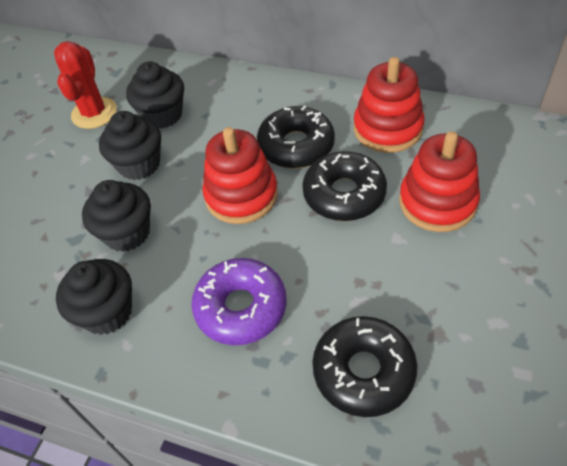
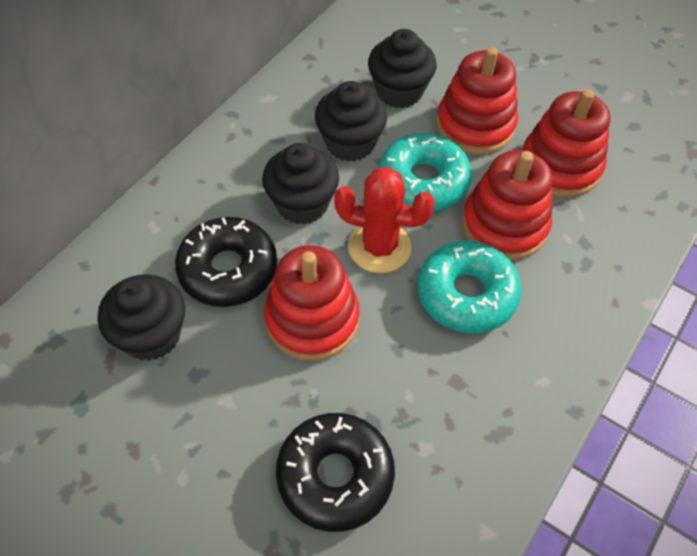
black donut: 3 -> 2
purple donut: 1 -> 0
red stacking toy: 3 -> 4
turquoise donut: 0 -> 2

